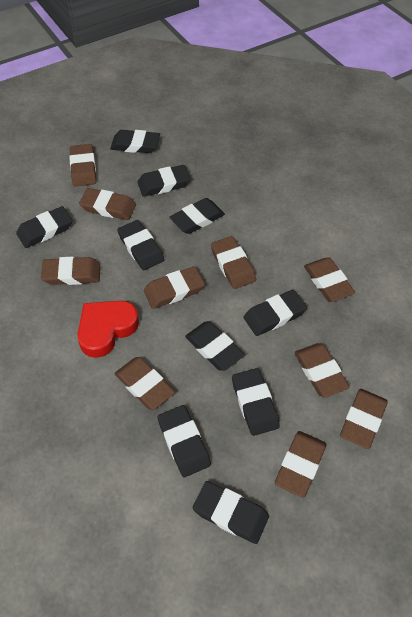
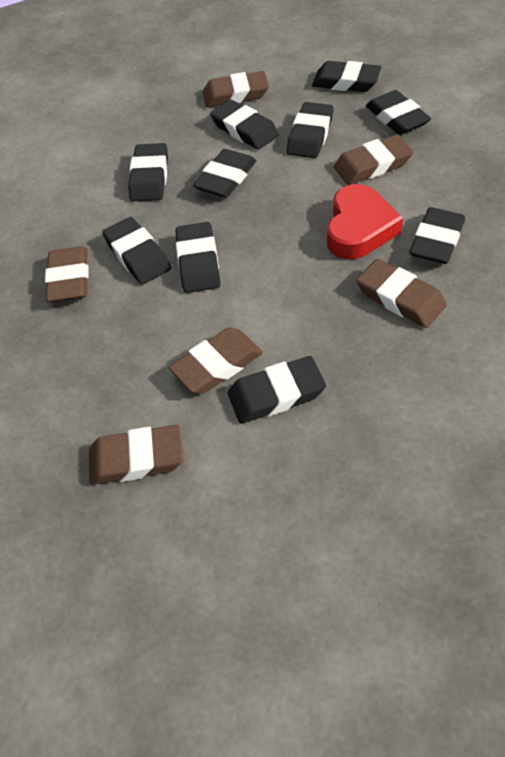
brown eraser: 10 -> 6

